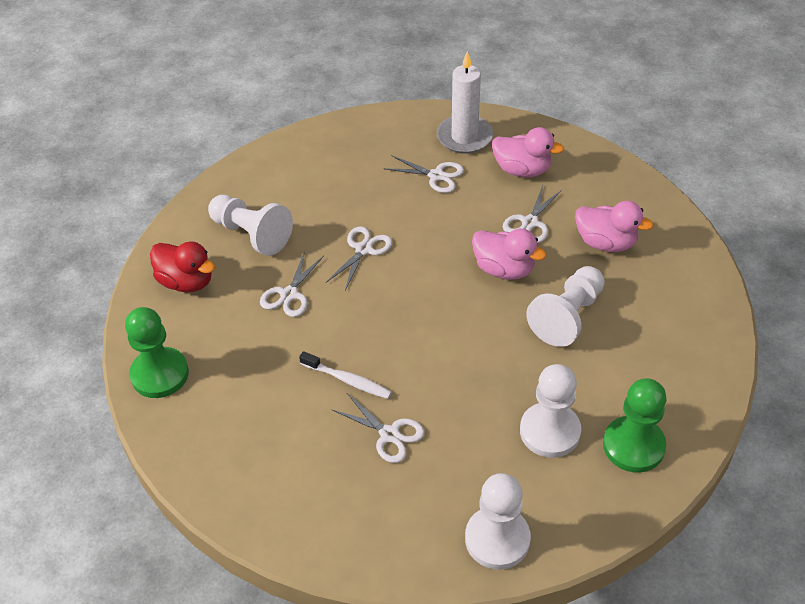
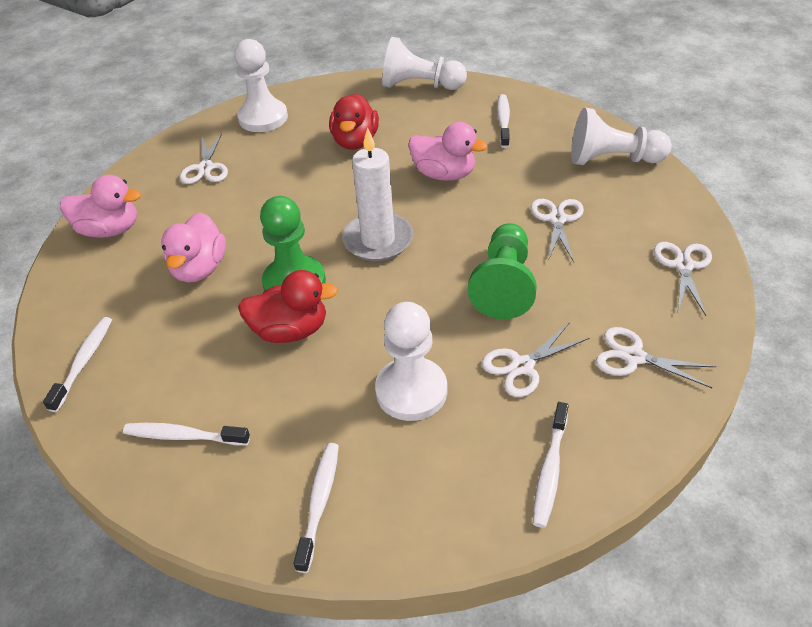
red duck: 1 -> 2
white toothbrush: 1 -> 5

